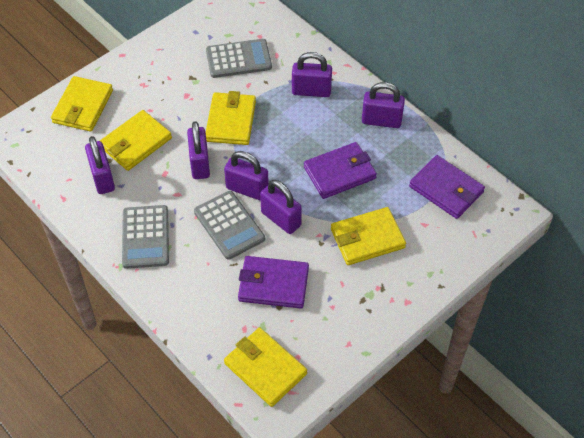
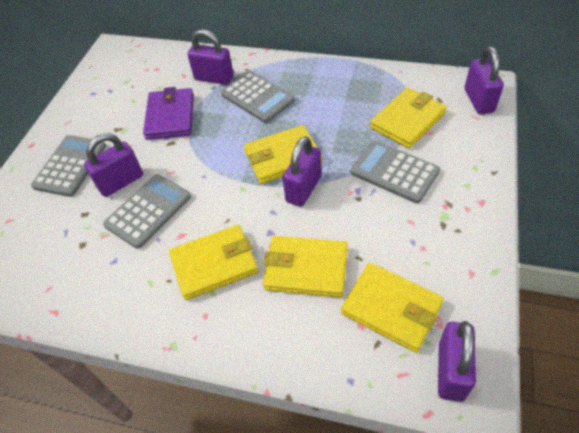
grey calculator: 3 -> 4
purple padlock: 6 -> 5
purple wallet: 3 -> 1

